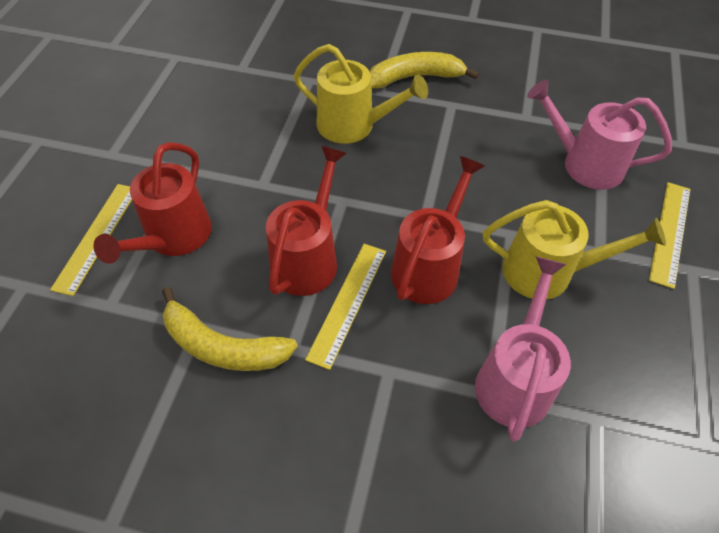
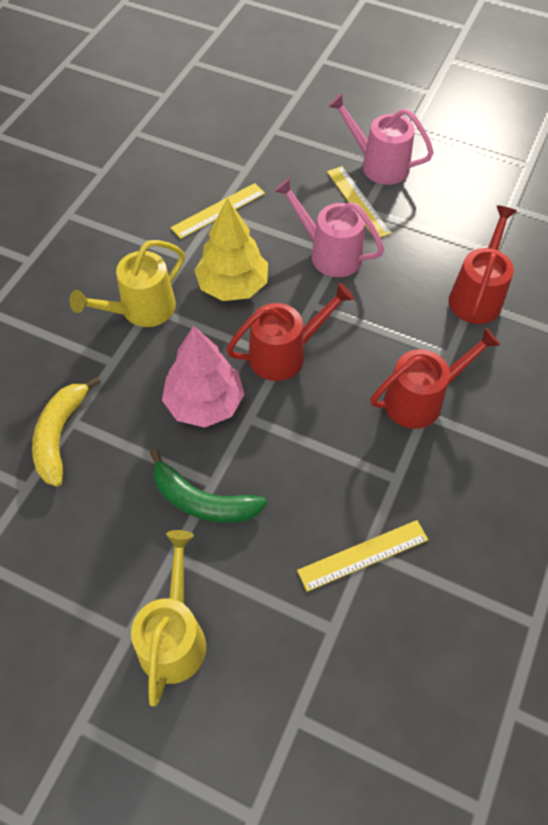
green banana: 0 -> 1
pink tree: 0 -> 1
yellow banana: 2 -> 1
yellow tree: 0 -> 1

